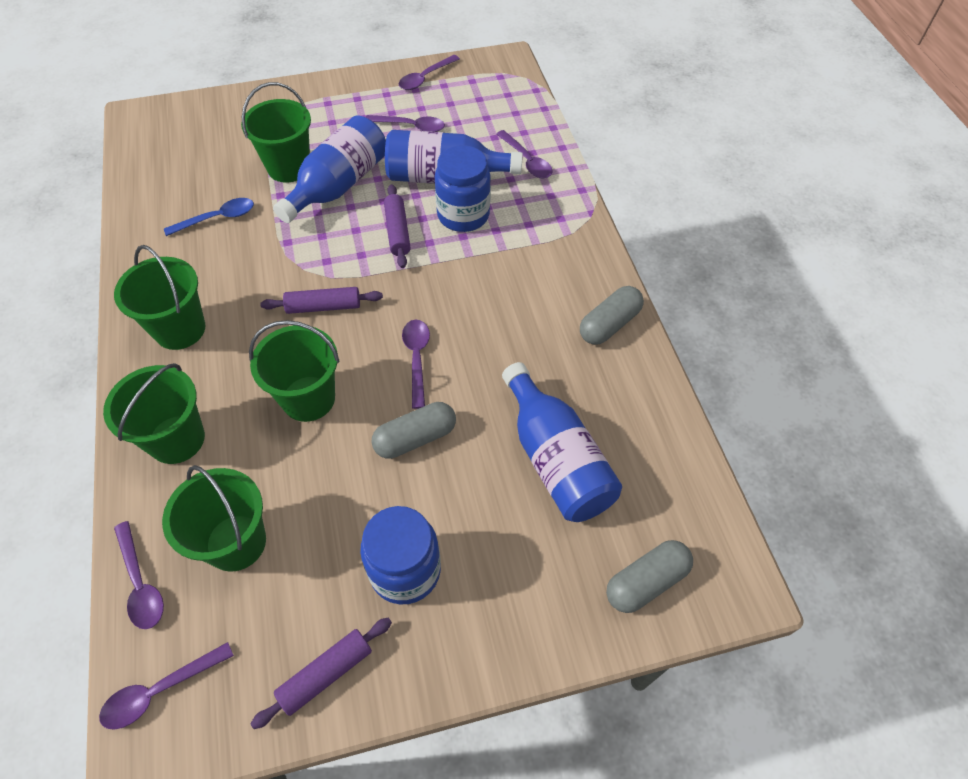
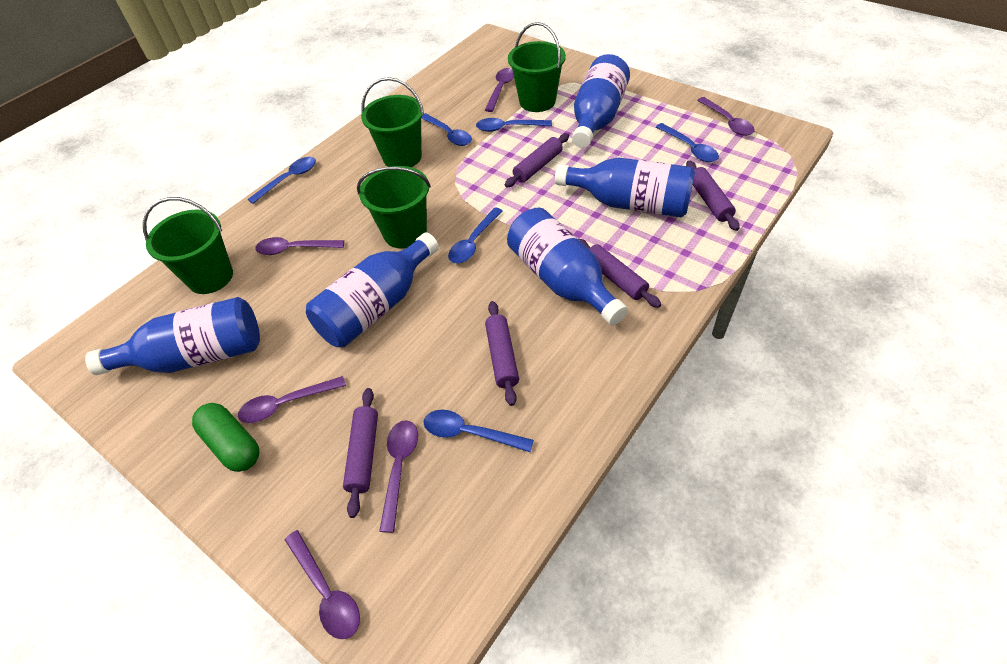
blue bottle: 3 -> 5
blue jar: 2 -> 0
blue spoon: 1 -> 6
green bucket: 5 -> 4
green capsule: 0 -> 1
grey capsule: 3 -> 0
purple rolling pin: 3 -> 5

